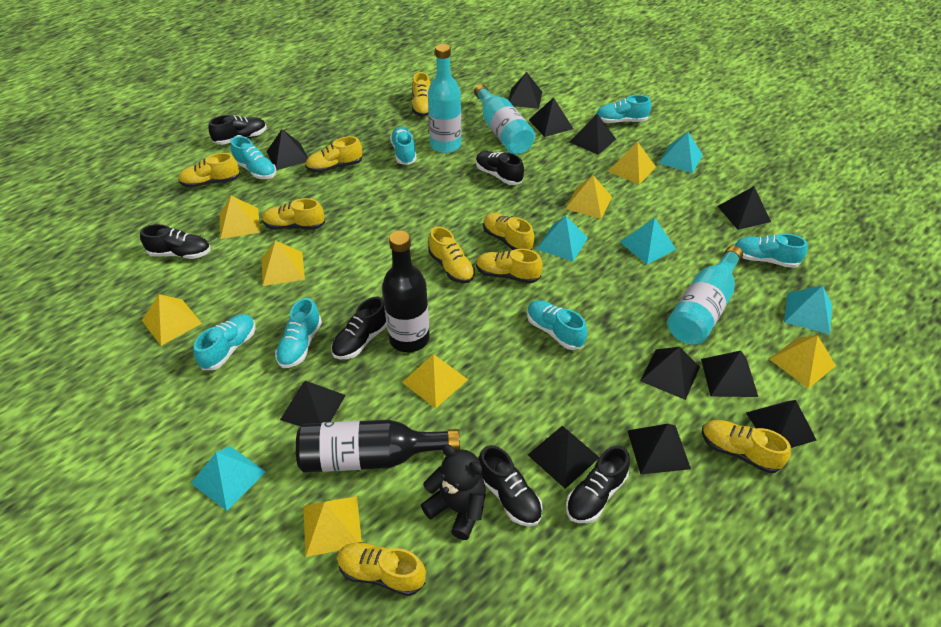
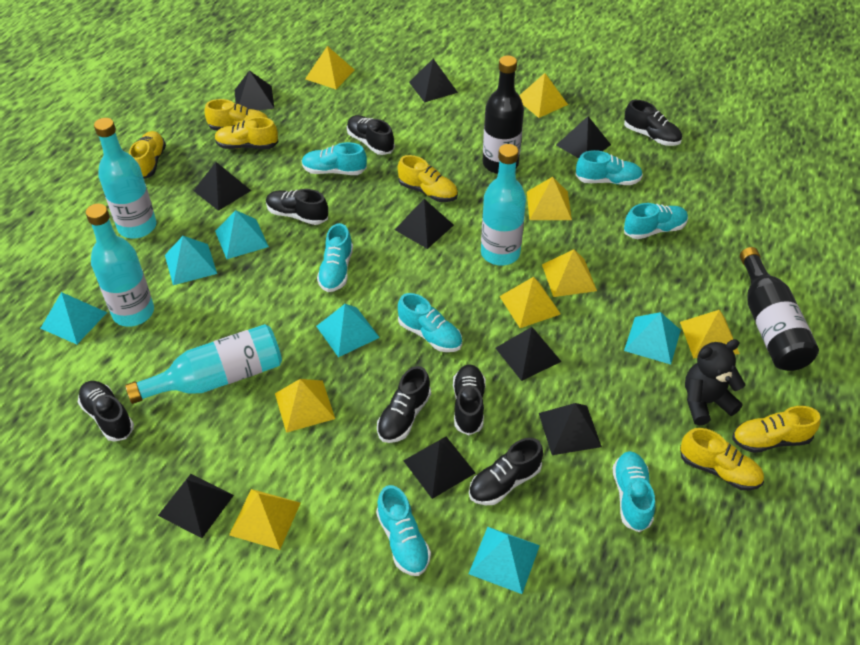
black pyramid: 11 -> 9
black shoe: 6 -> 7
turquoise bottle: 3 -> 4
turquoise pyramid: 5 -> 6
yellow shoe: 9 -> 6

